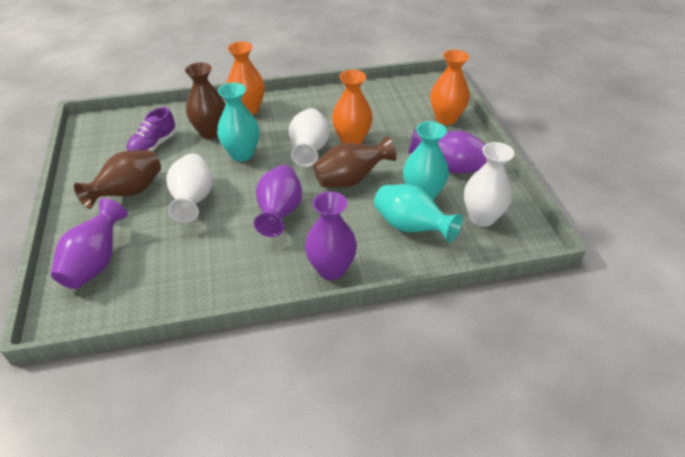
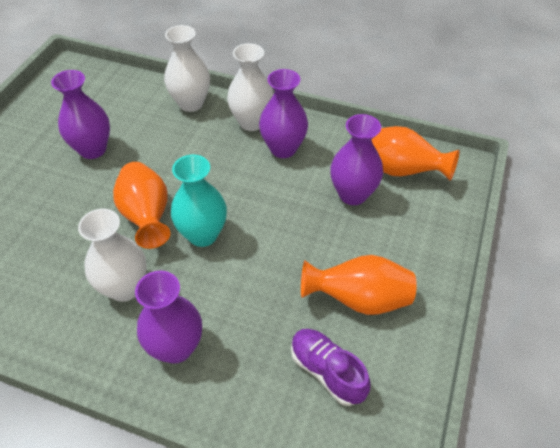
brown vase: 3 -> 0
turquoise vase: 3 -> 1

